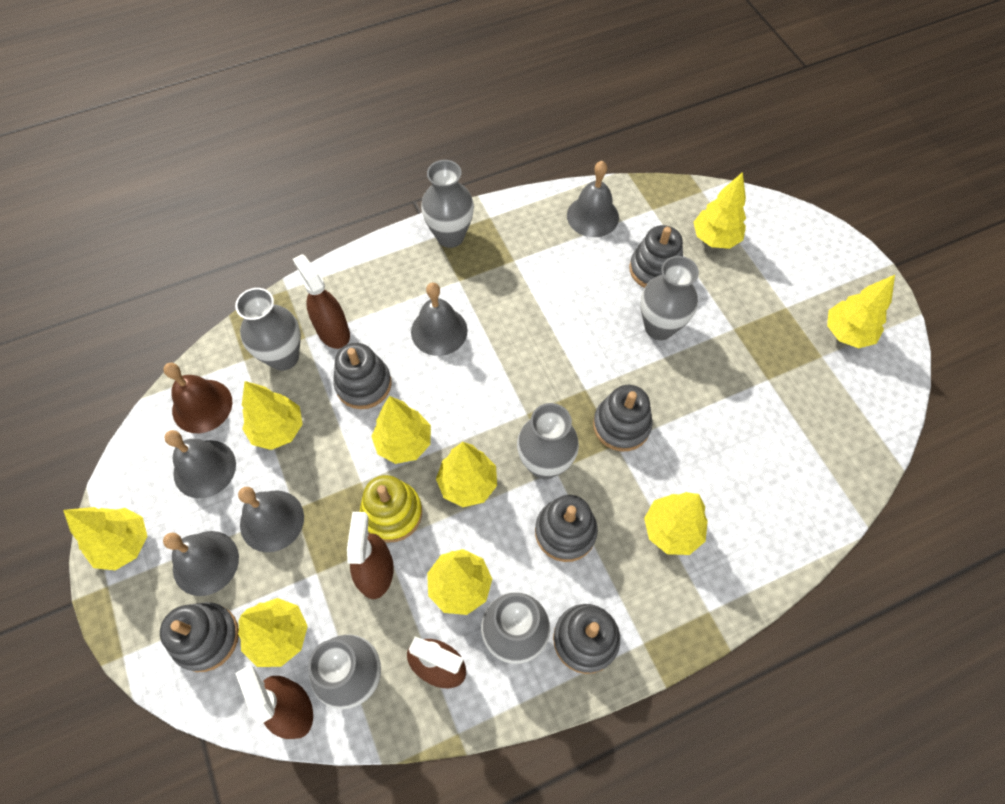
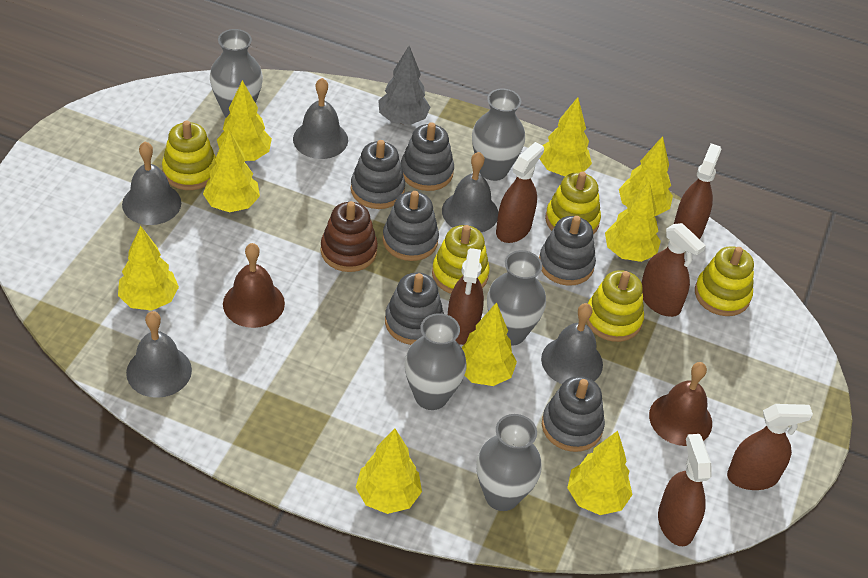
brown bell: 1 -> 2
brown spray bottle: 4 -> 6
brown stacking toy: 0 -> 1
grey tree: 0 -> 1
grey vase: 6 -> 5
yellow stacking toy: 1 -> 5

